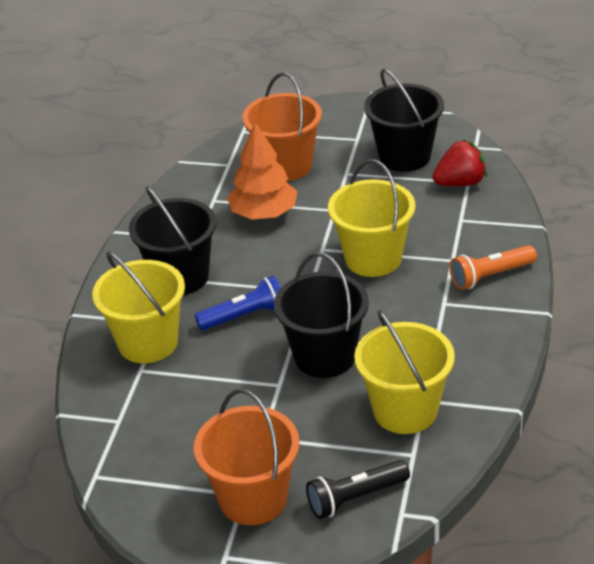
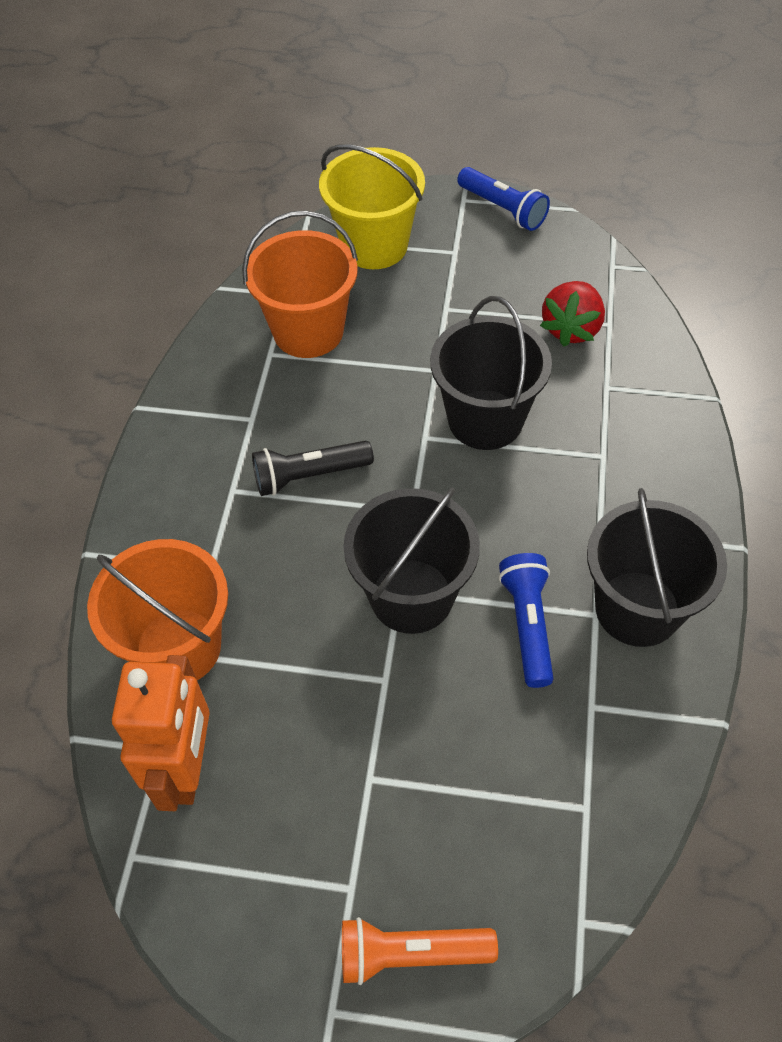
blue flashlight: 1 -> 2
orange robot: 0 -> 1
orange tree: 1 -> 0
yellow bucket: 3 -> 1

